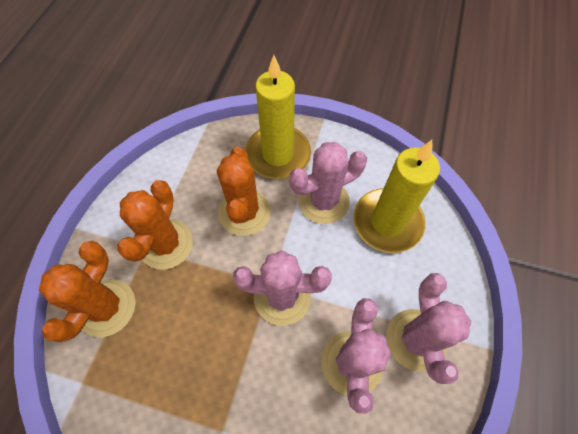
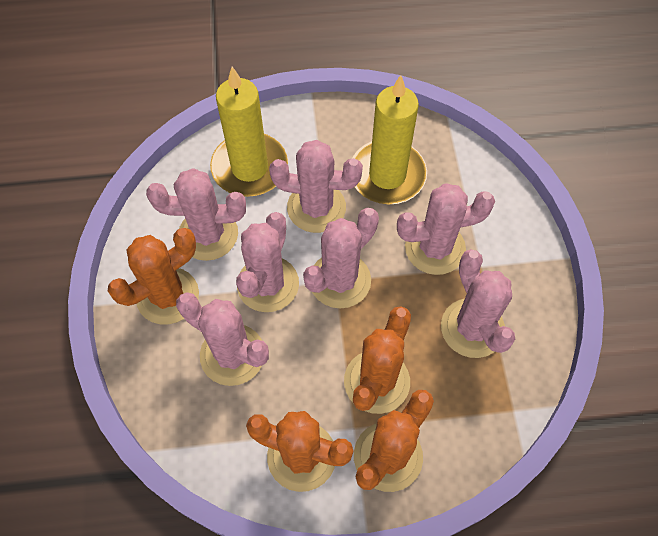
orange cactus: 3 -> 4
pink cactus: 4 -> 7

